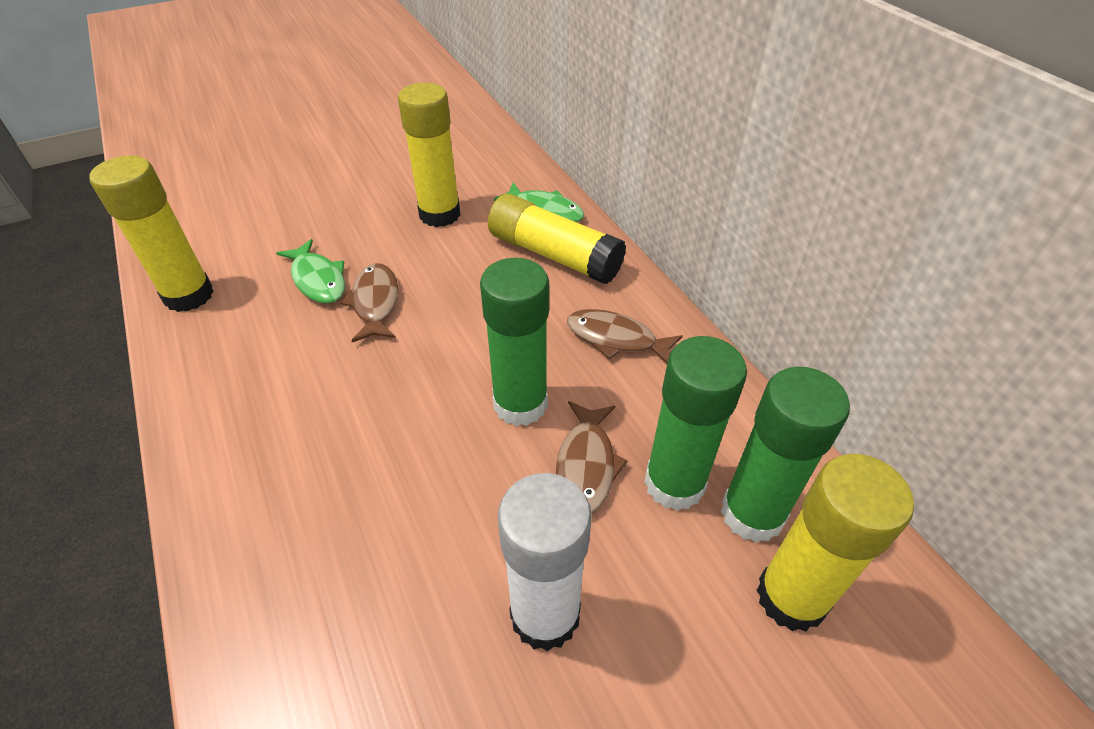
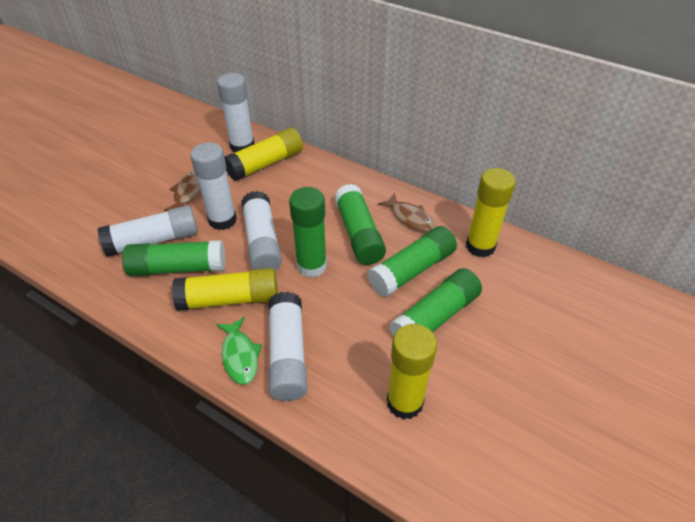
brown fish: 3 -> 2
green fish: 2 -> 1
green glue stick: 3 -> 5
white glue stick: 1 -> 5

